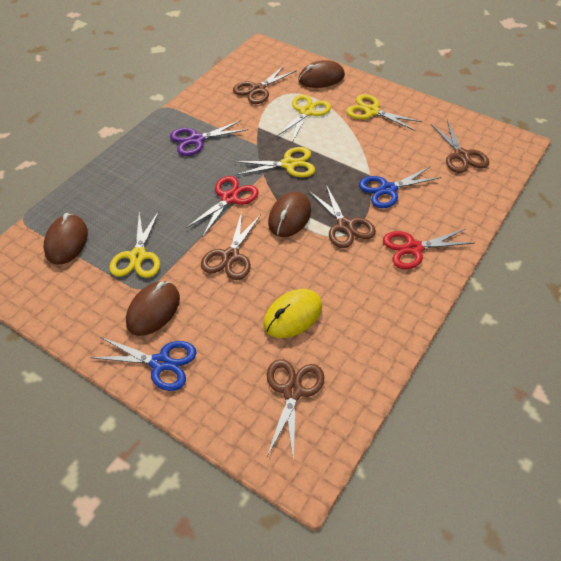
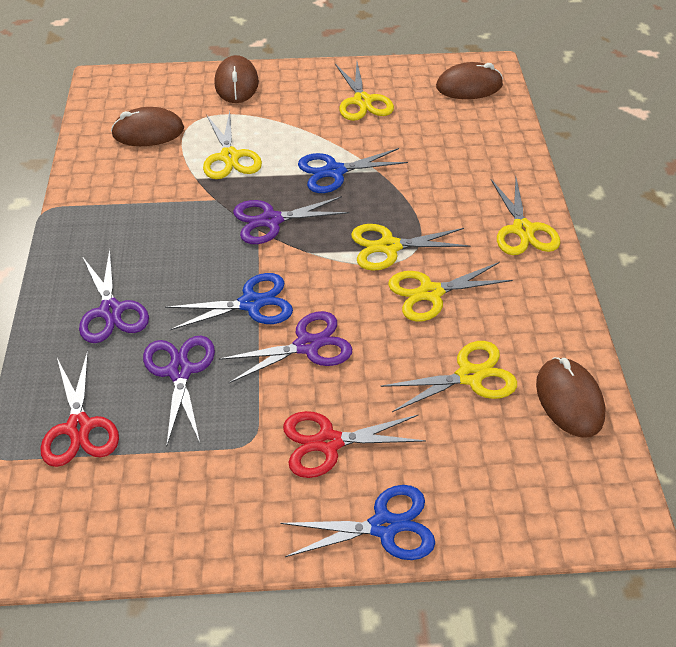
blue scissors: 2 -> 3
brown scissors: 5 -> 0
purple scissors: 1 -> 4
yellow mouse: 1 -> 0
yellow scissors: 4 -> 6

